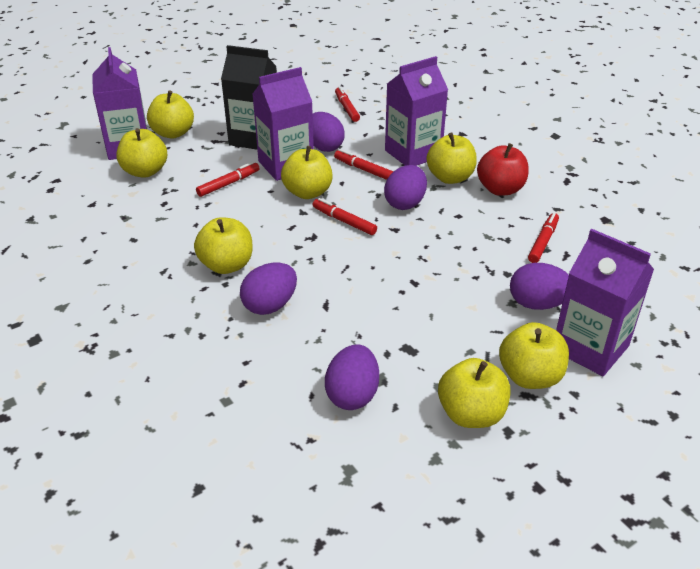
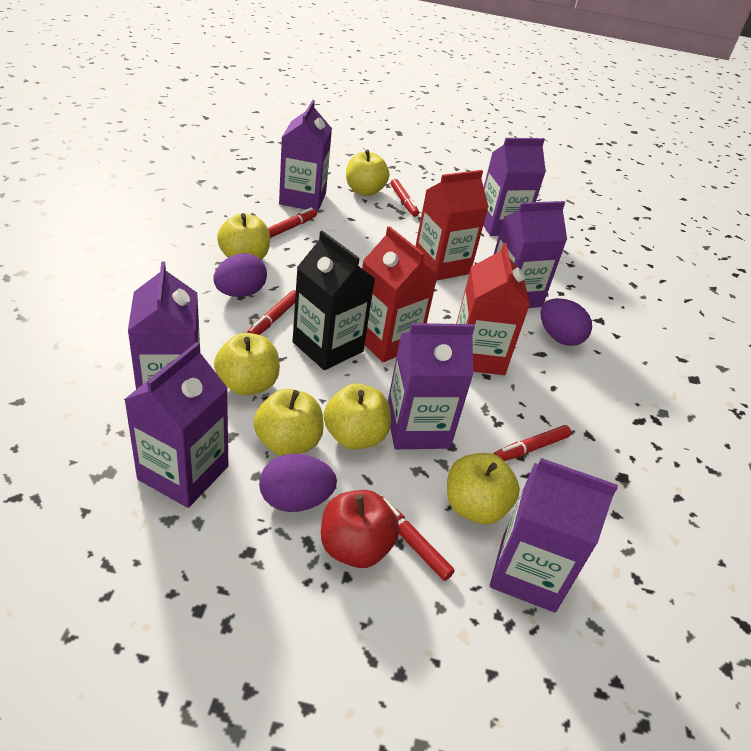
purple carton: 4 -> 7
purple egg: 5 -> 3
red carton: 0 -> 3
yellow apple: 7 -> 6

